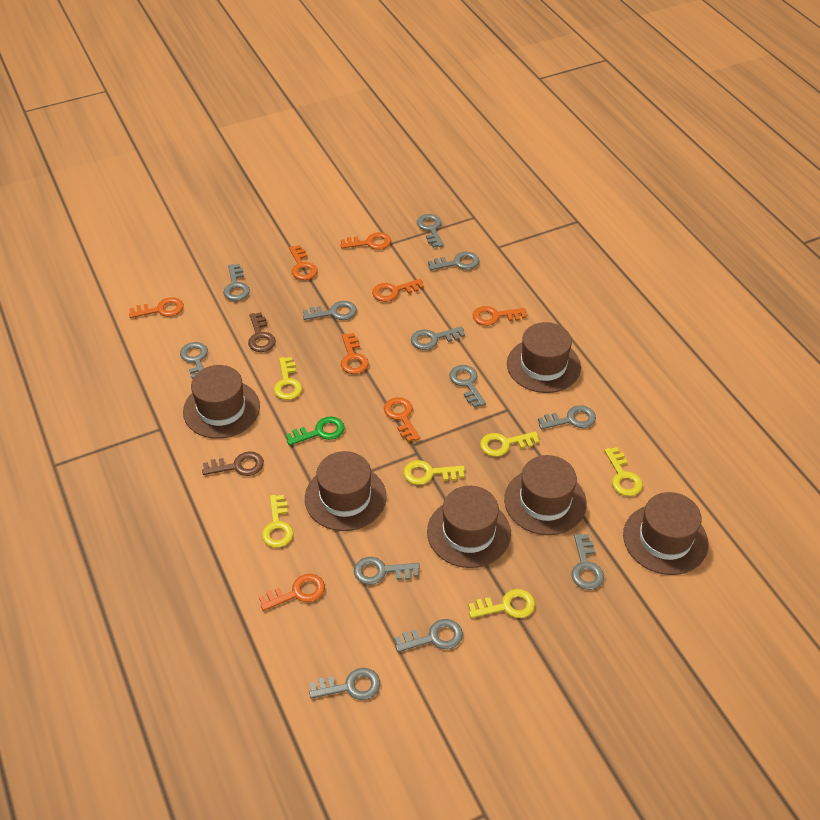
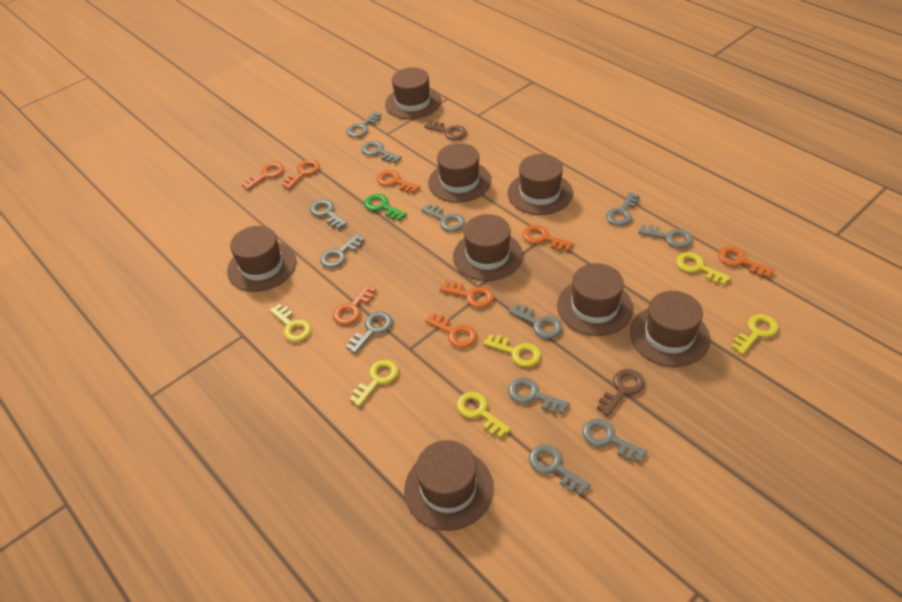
brown hat: 6 -> 8

